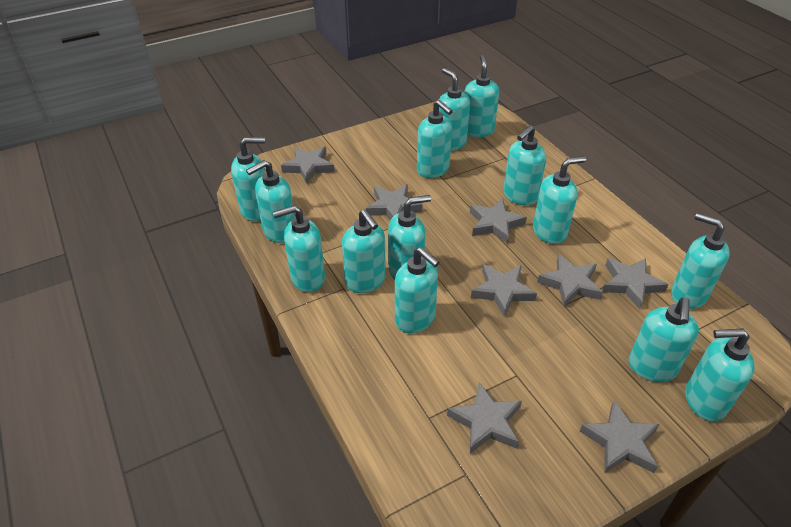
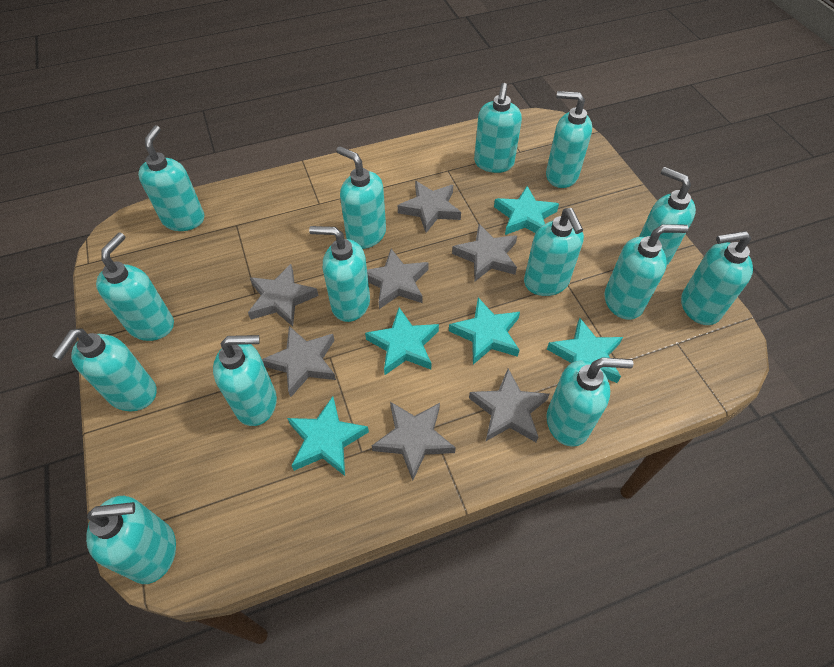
grey star: 8 -> 7
turquoise star: 0 -> 5

